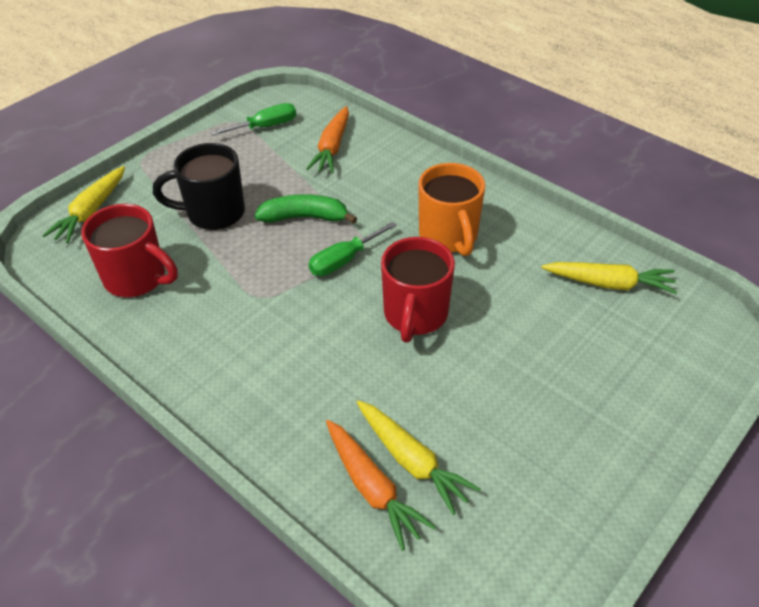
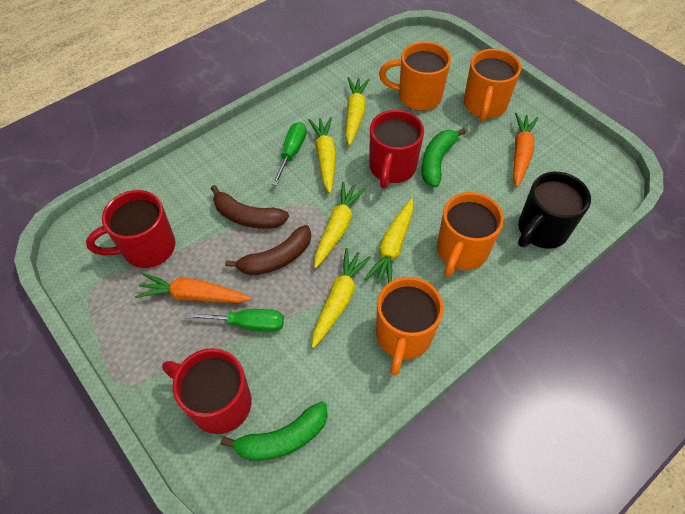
brown banana: 0 -> 2
green banana: 1 -> 2
orange mug: 1 -> 4
red mug: 2 -> 3
yellow carrot: 3 -> 5

